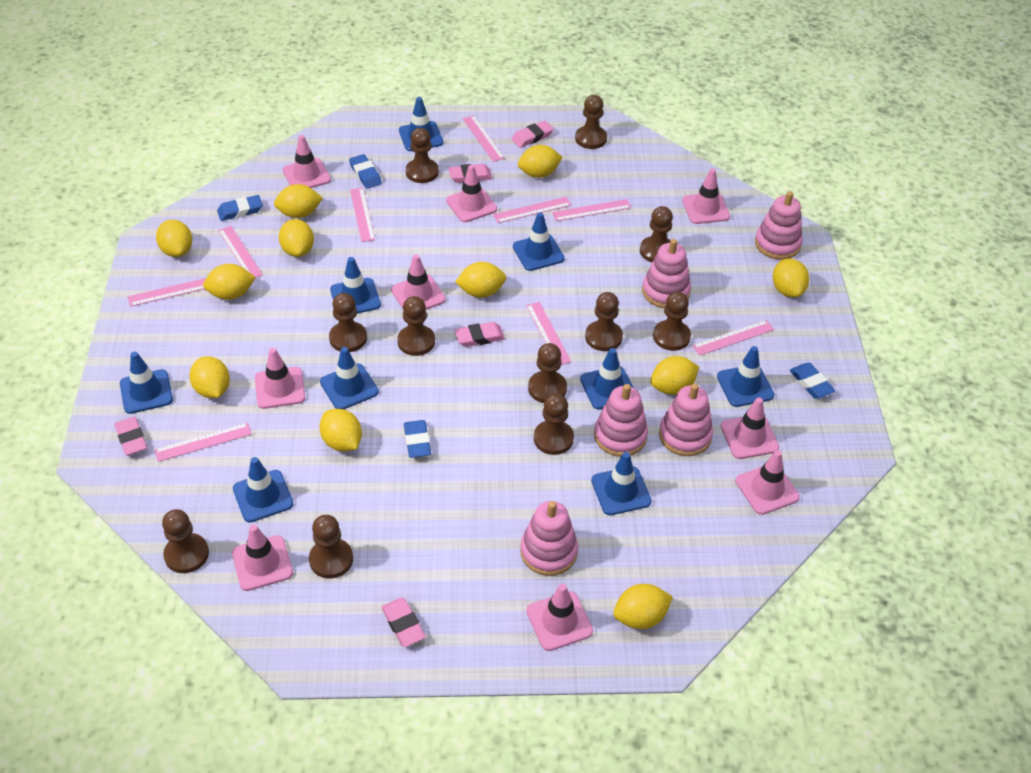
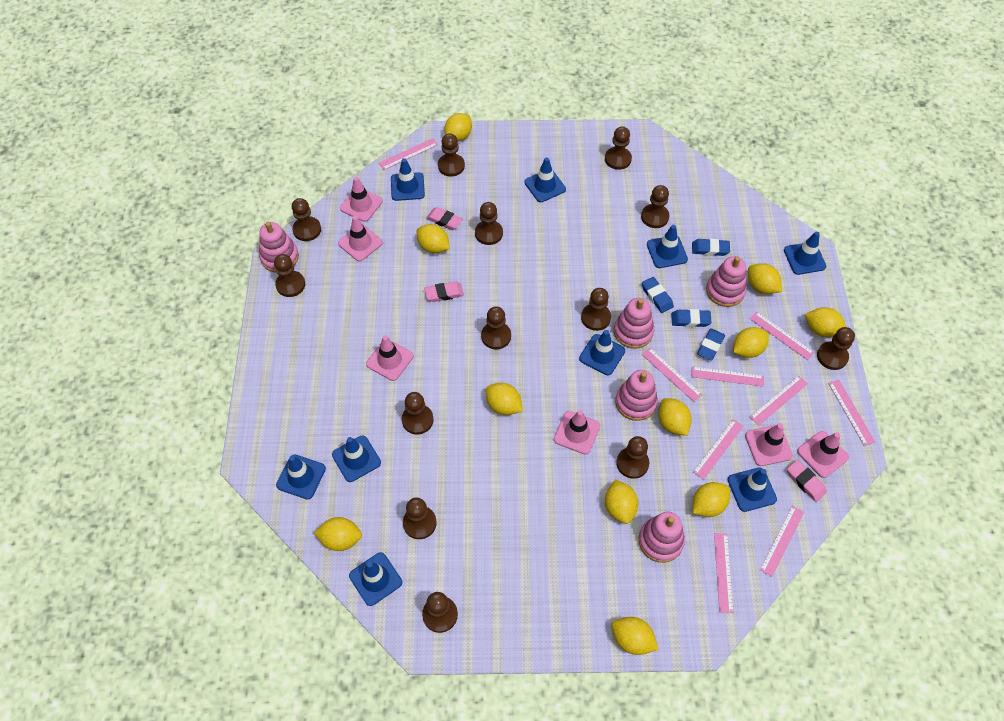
brown pawn: 11 -> 13
pink eraser: 5 -> 3
pink traffic cone: 9 -> 6

